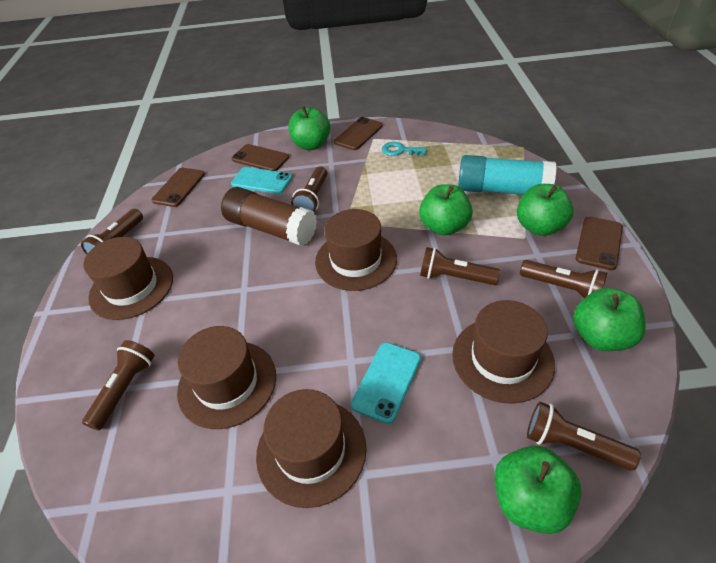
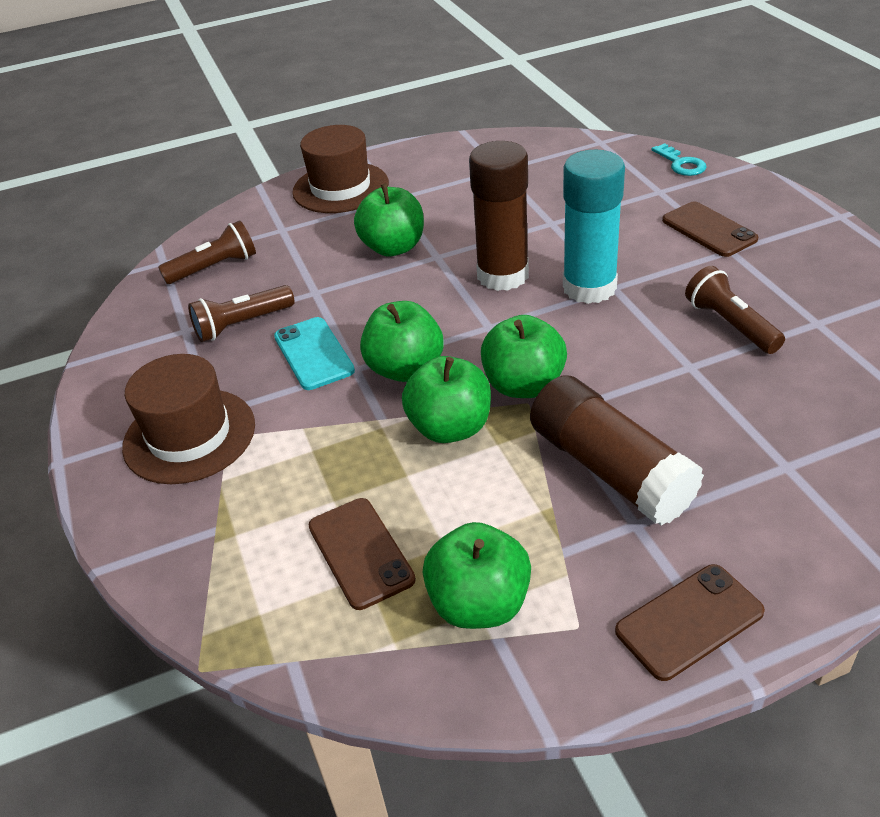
brown flashlight: 6 -> 3
brown glue stick: 1 -> 2
brown hat: 5 -> 2
brown phone: 4 -> 3
turquoise phone: 2 -> 1

